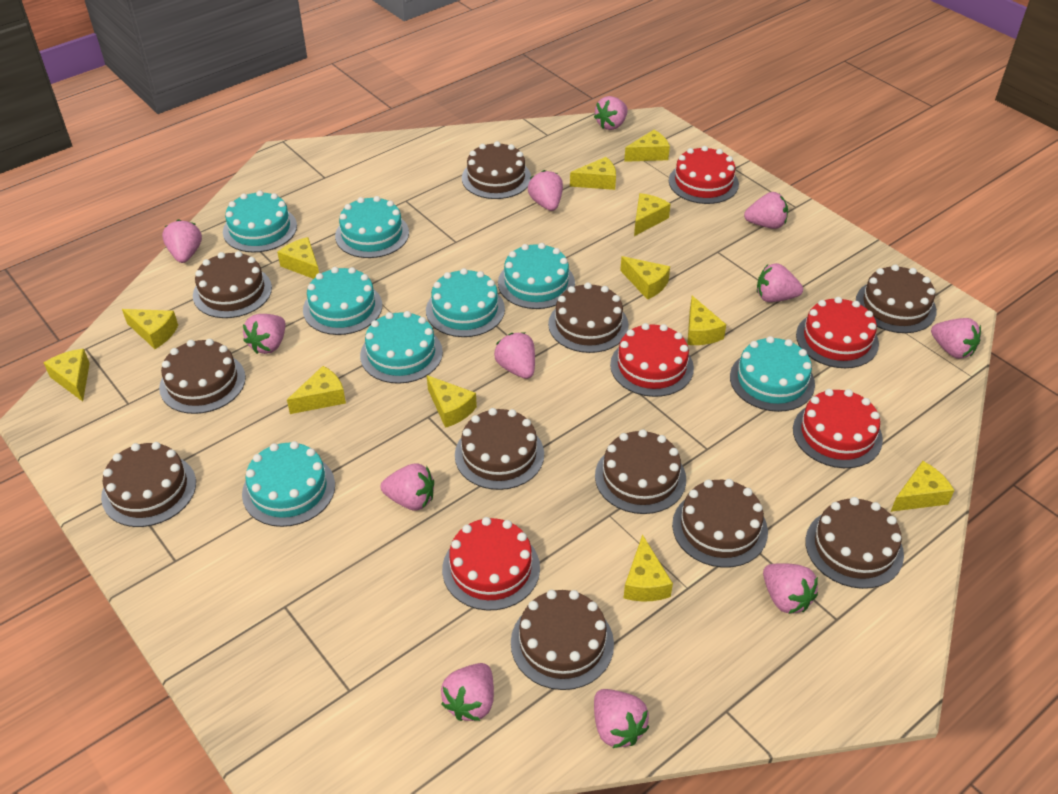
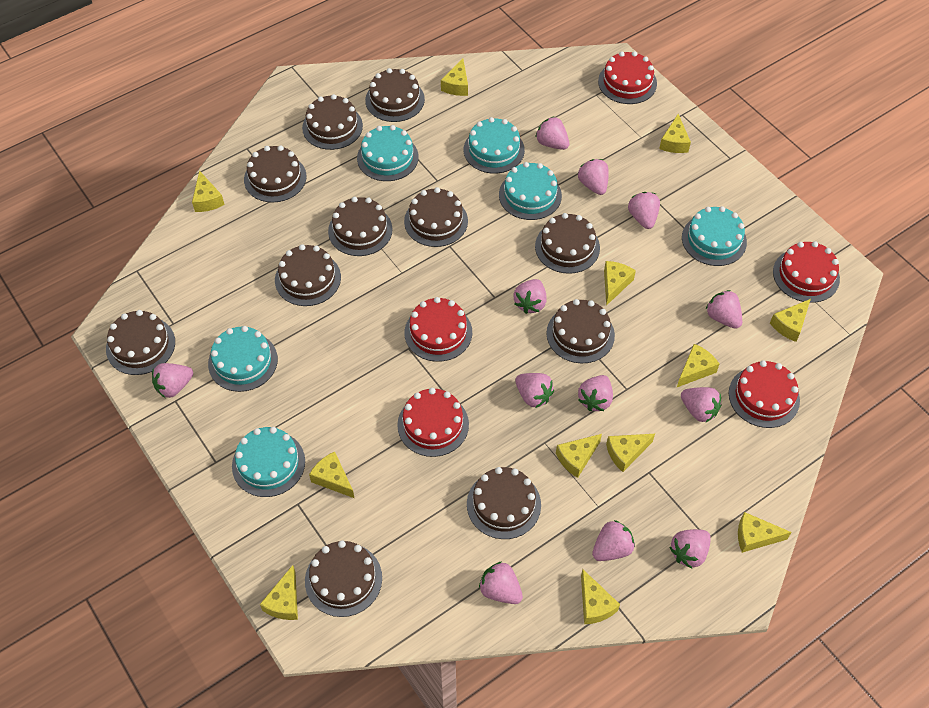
turquoise cake: 8 -> 6

